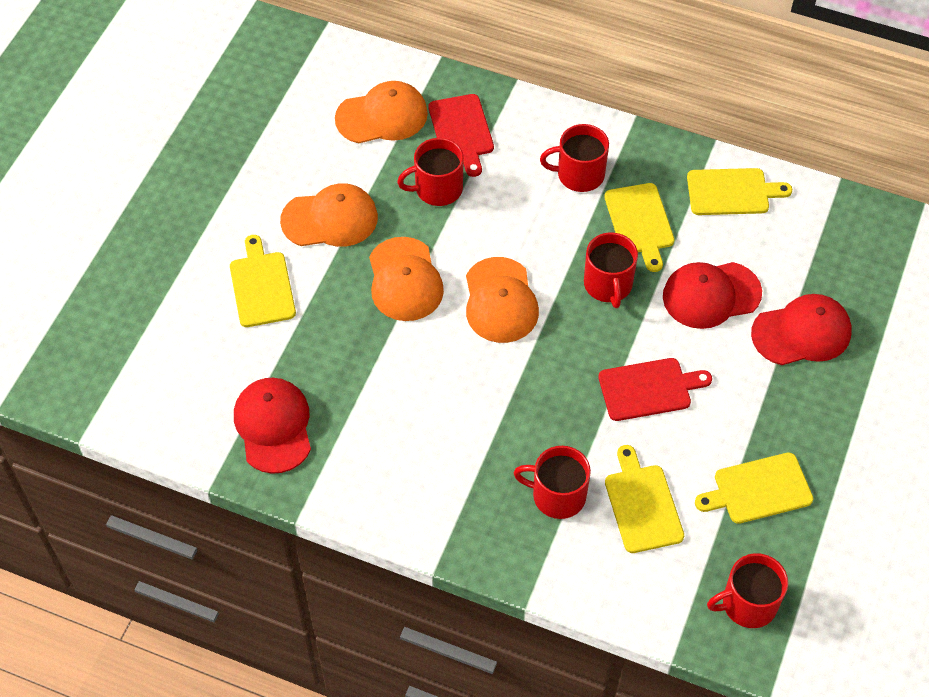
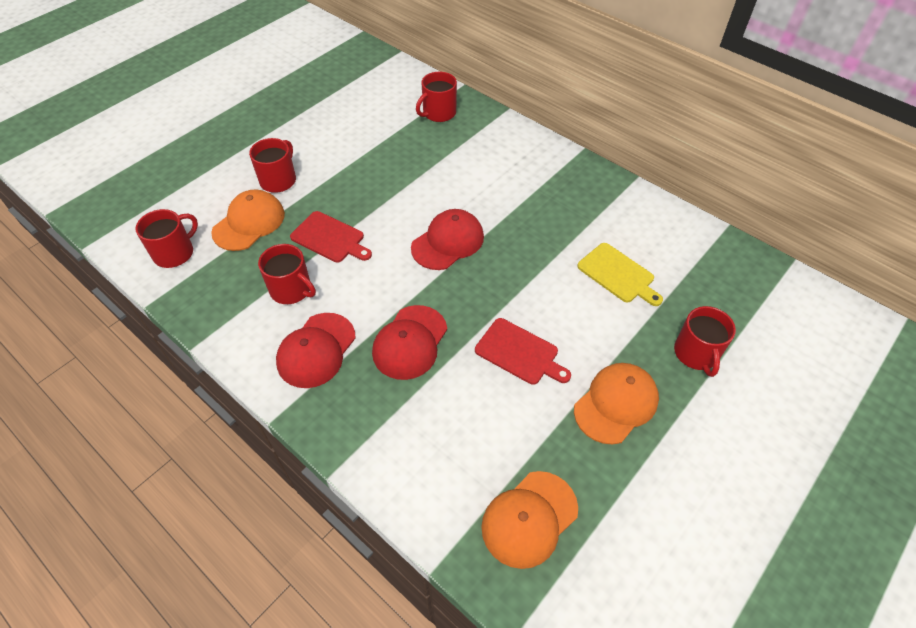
orange cap: 4 -> 3
yellow cutting board: 5 -> 1

